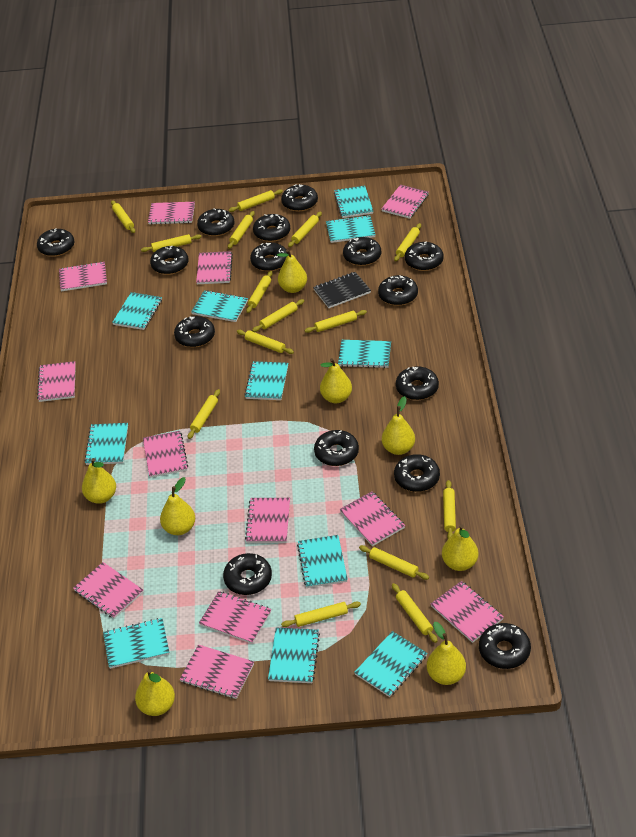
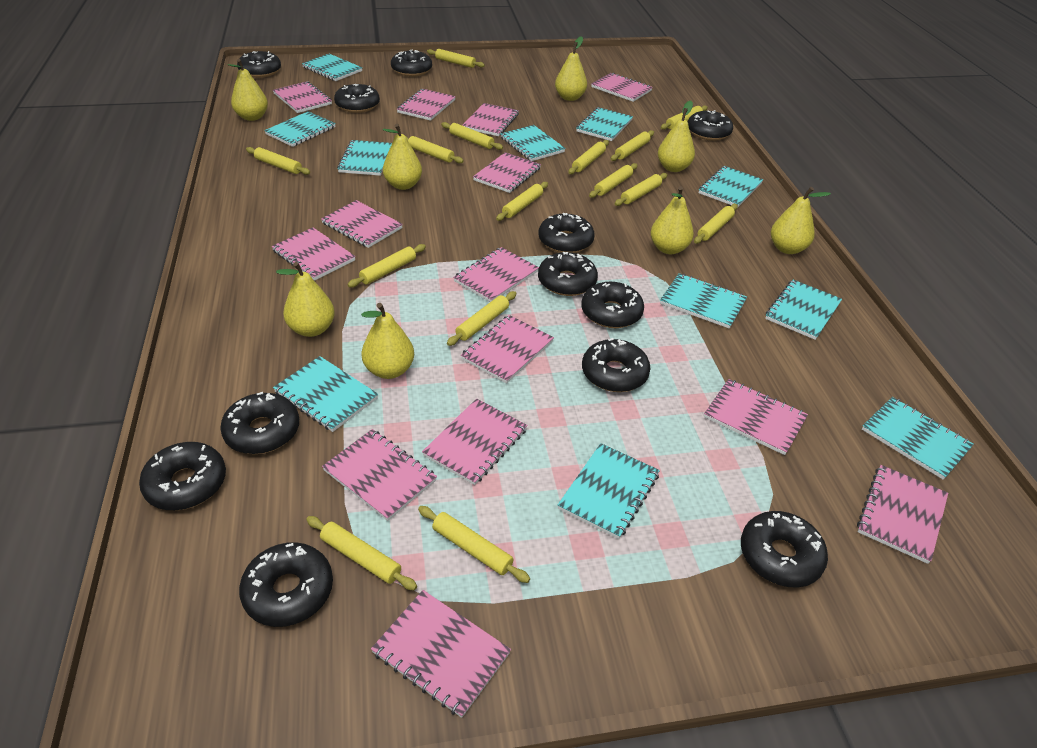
black donut: 15 -> 12
black notebook: 1 -> 0
pink notebook: 12 -> 14

